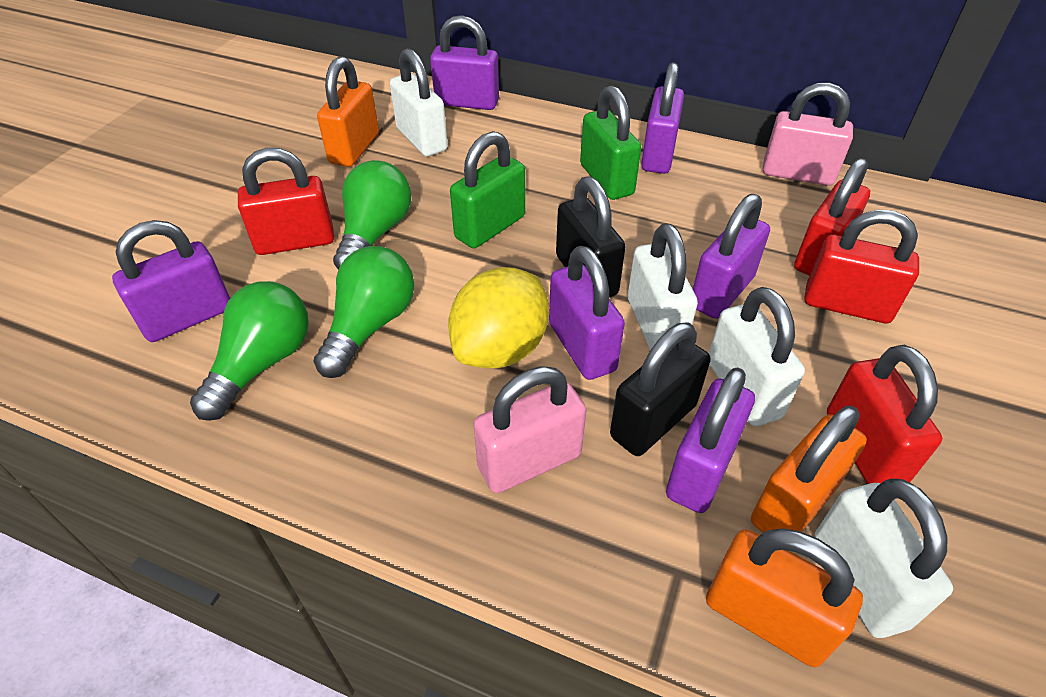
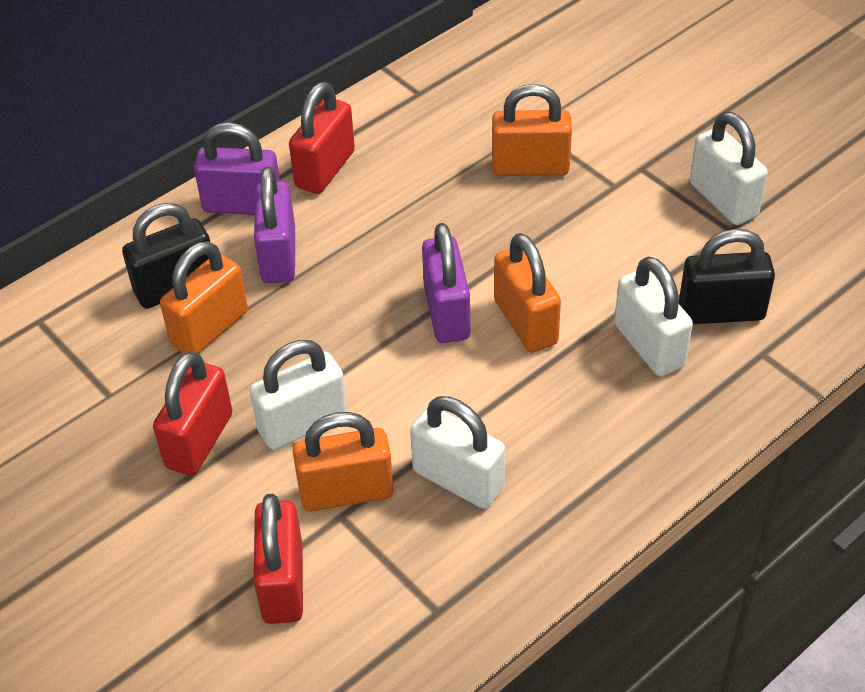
green light bulb: 3 -> 0
green padlock: 2 -> 0
orange padlock: 3 -> 4
pink padlock: 2 -> 0
purple padlock: 6 -> 3
red padlock: 4 -> 3
yellow lemon: 1 -> 0

